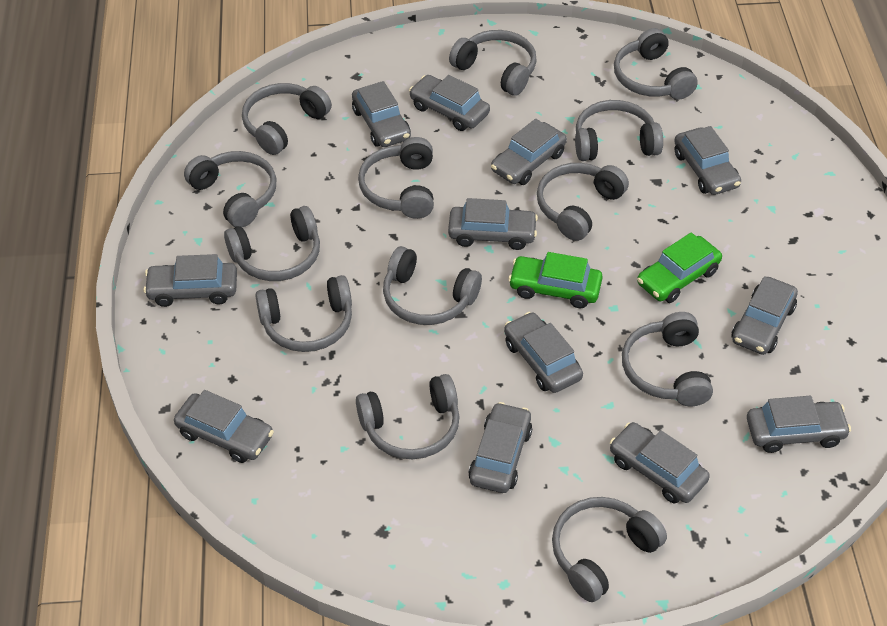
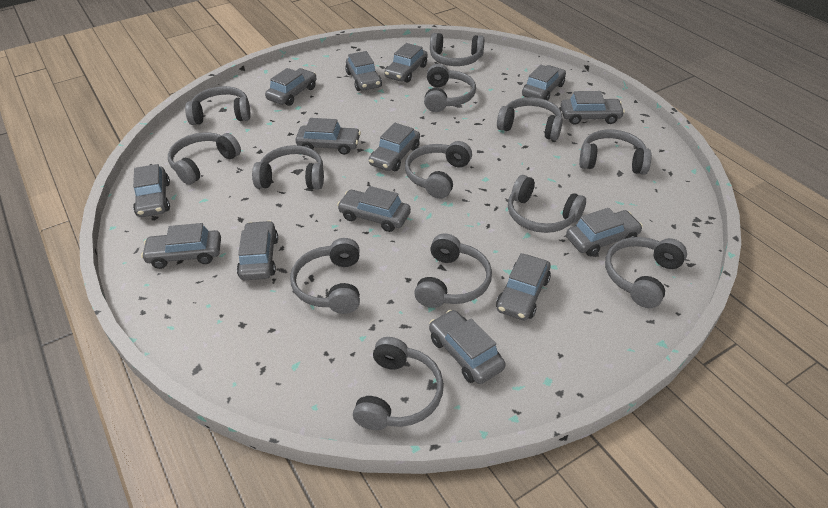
green car: 2 -> 0
grey car: 12 -> 14

